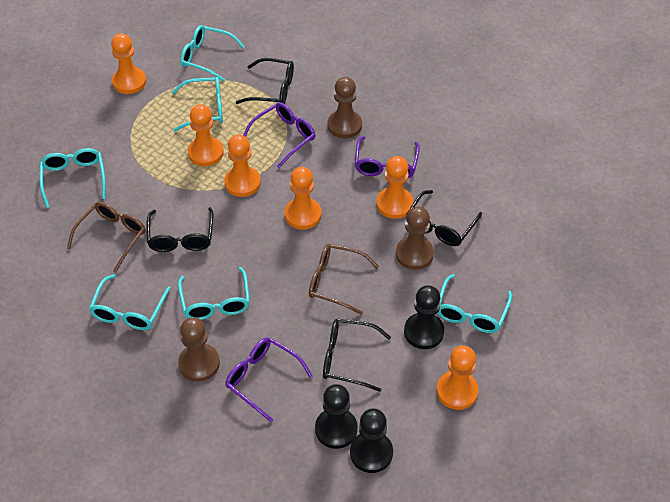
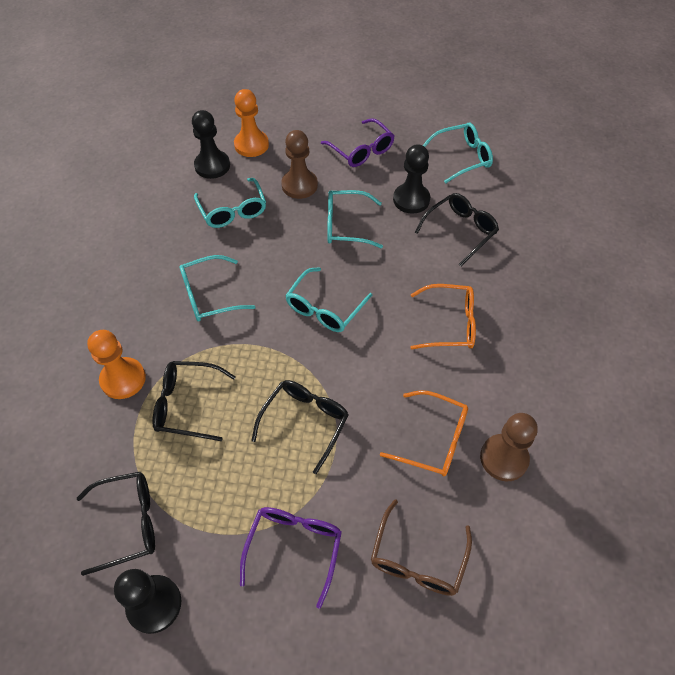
brown glasses: 2 -> 1
brown pawn: 3 -> 2
orange glasses: 0 -> 2
orange pawn: 6 -> 2
purple glasses: 3 -> 2
turquoise glasses: 6 -> 5

